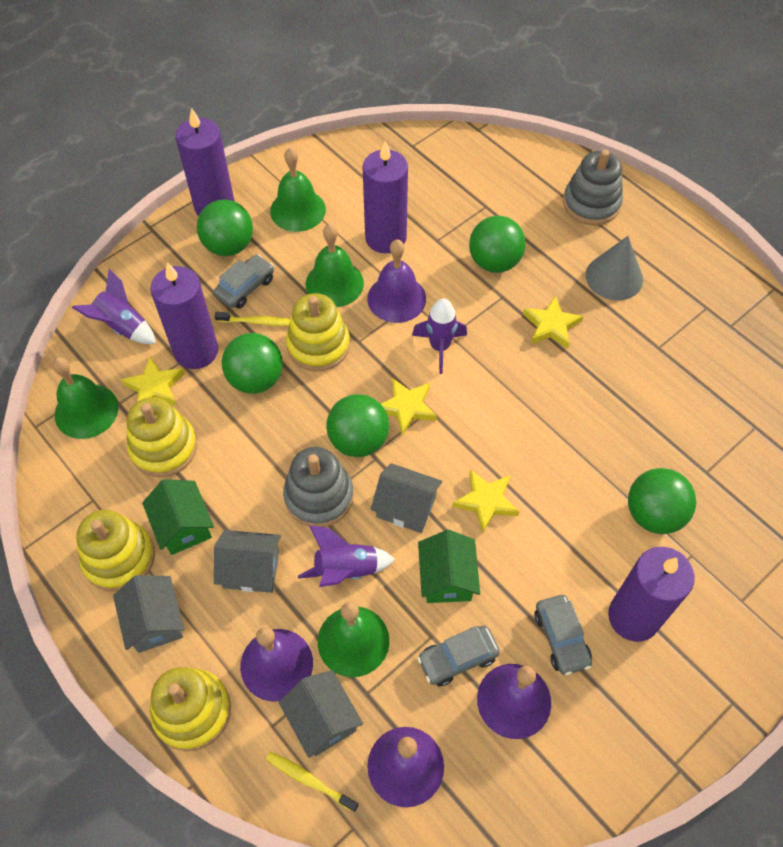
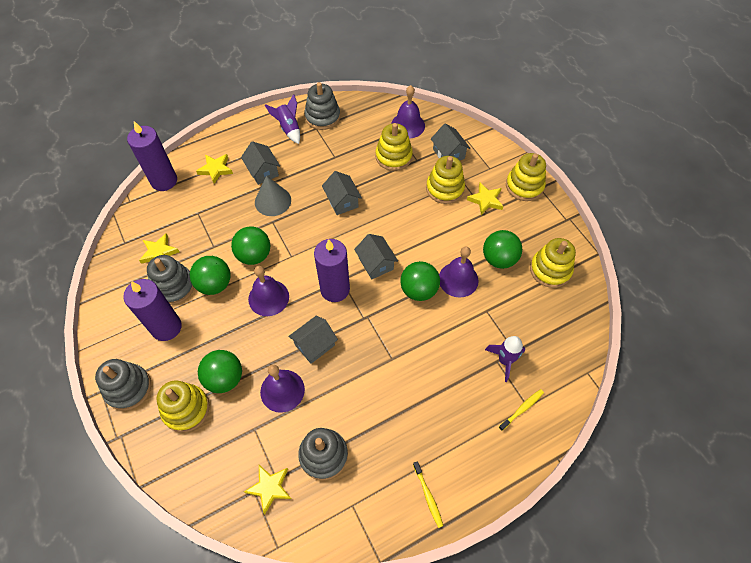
green bell: 4 -> 0
green house: 2 -> 0
grey car: 3 -> 0
grey house: 4 -> 5
grey stacking toy: 2 -> 4
purple candle: 4 -> 3
purple rocket: 3 -> 2
yellow stacking toy: 4 -> 5

